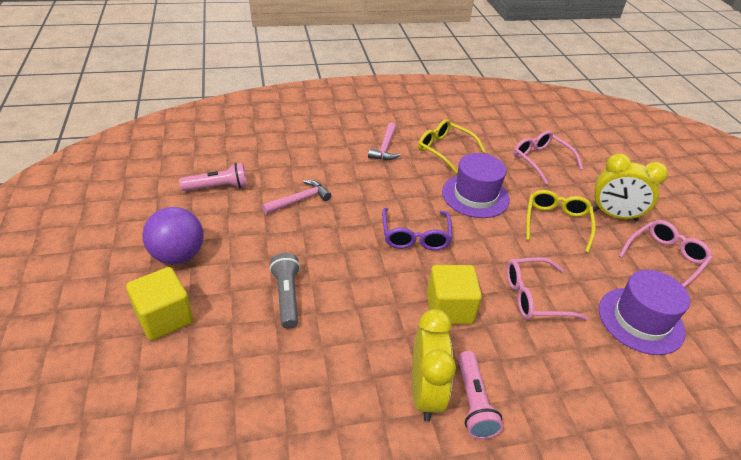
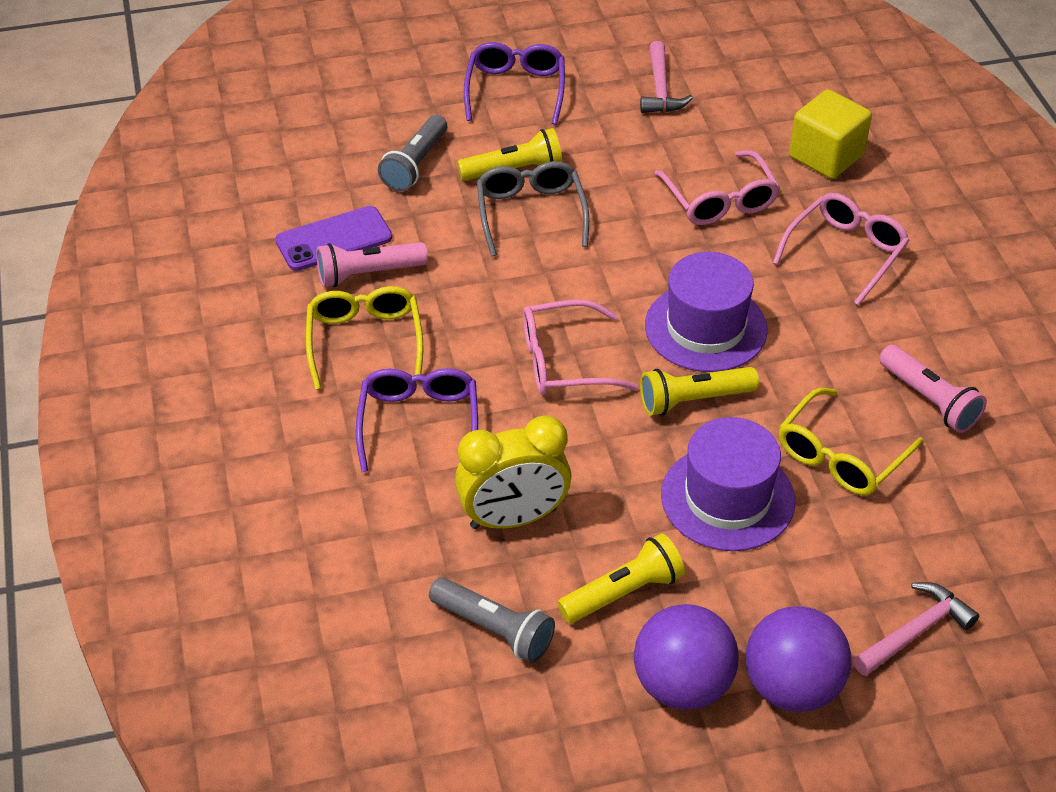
grey flashlight: 1 -> 2
grey glasses: 0 -> 1
purple ball: 1 -> 2
purple glasses: 1 -> 2
purple phone: 0 -> 1
yellow clock: 2 -> 1
yellow cube: 2 -> 1
yellow flashlight: 0 -> 3

